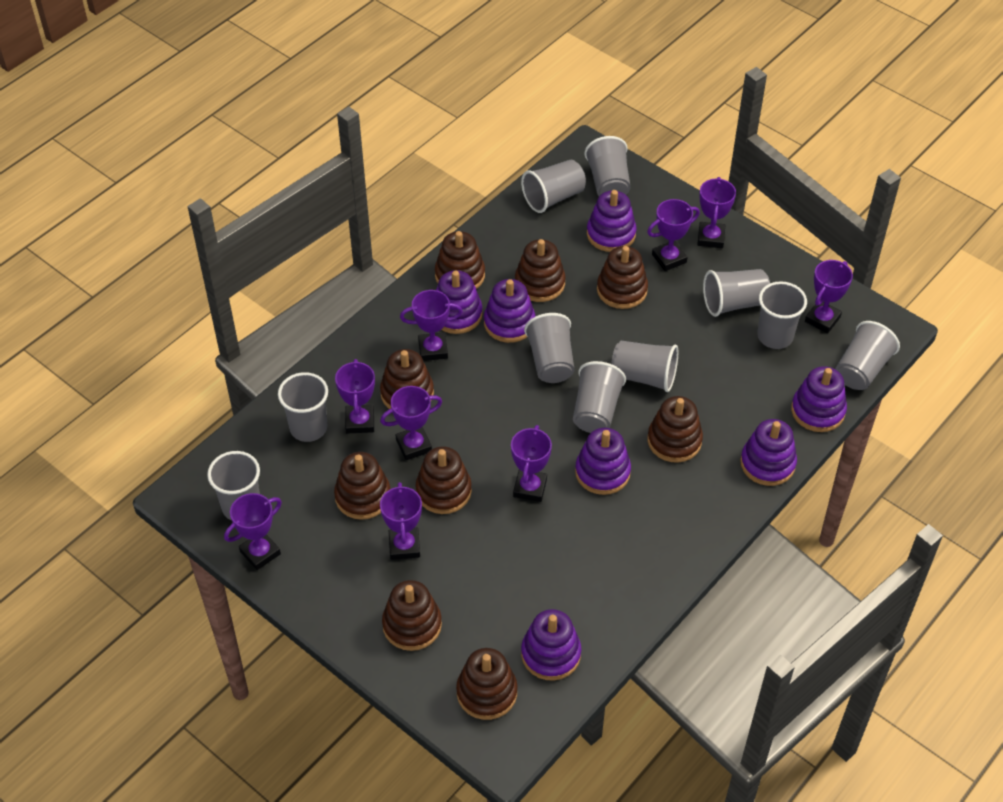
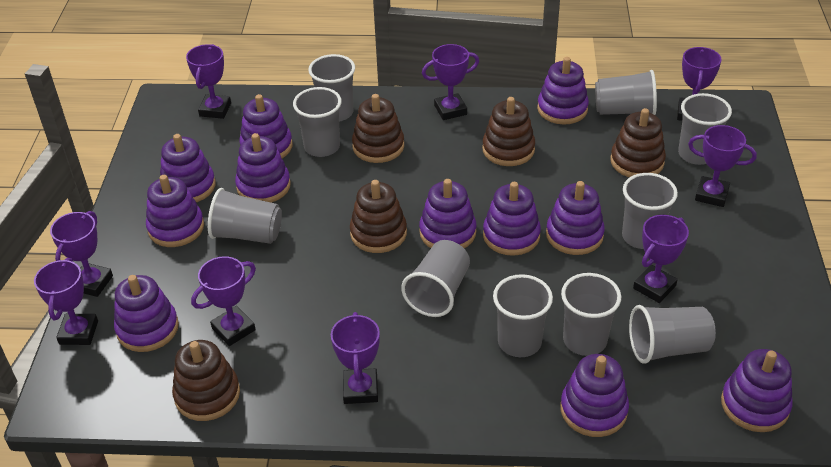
brown stacking toy: 9 -> 5
purple stacking toy: 7 -> 11

